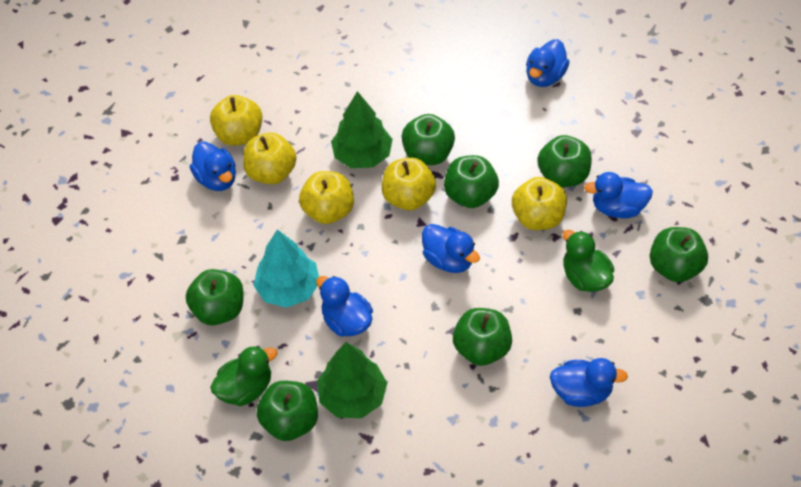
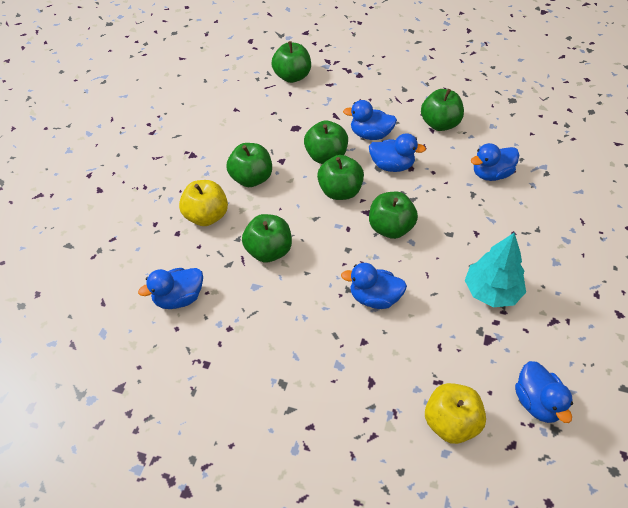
green duck: 2 -> 0
green tree: 2 -> 0
yellow apple: 5 -> 2

